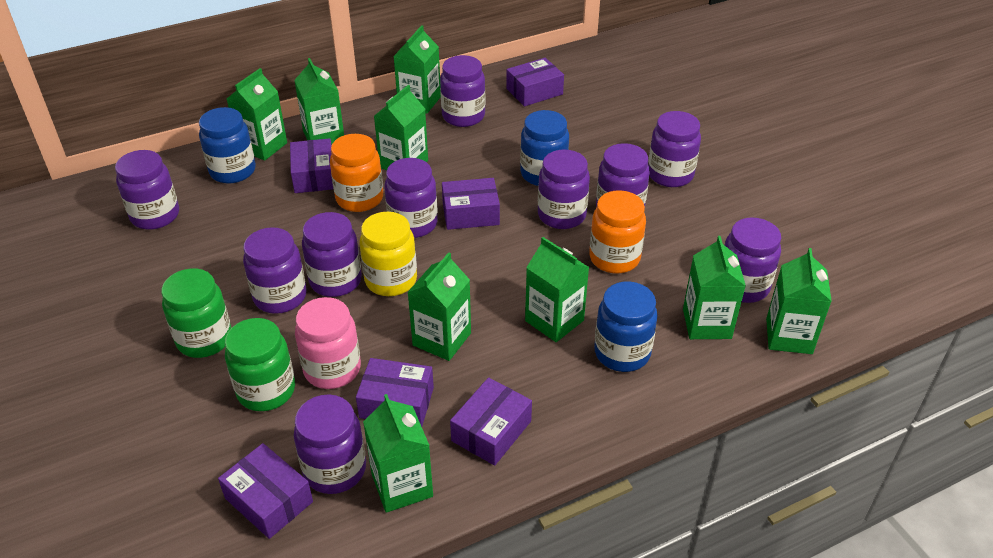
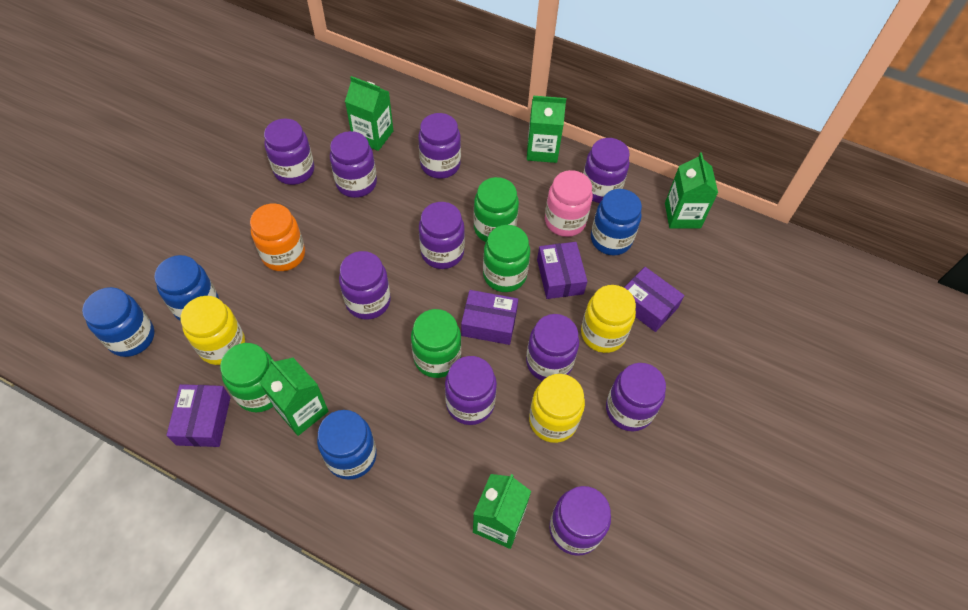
blue jar: 3 -> 4
green carton: 9 -> 5
green jar: 2 -> 4
orange jar: 2 -> 1
purple box: 6 -> 4
yellow jar: 1 -> 3

